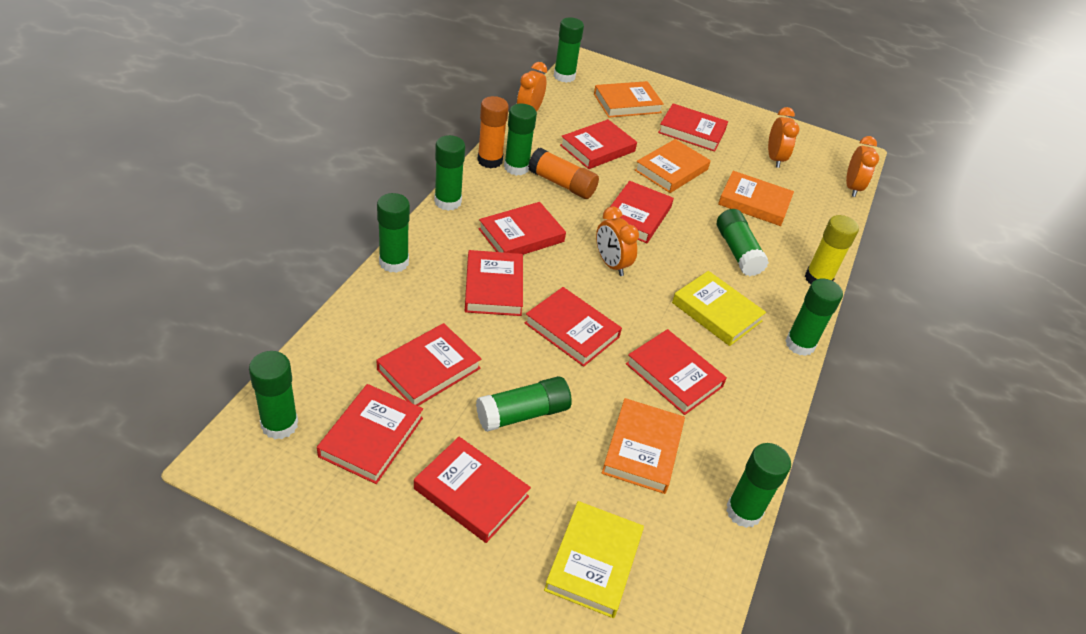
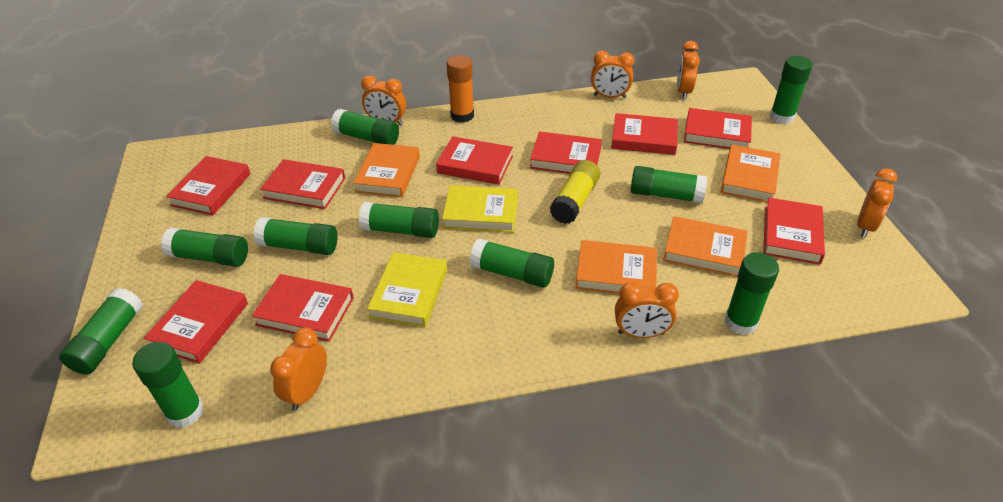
green glue stick: 9 -> 10
orange clock: 4 -> 6
orange glue stick: 2 -> 1
red book: 10 -> 9

